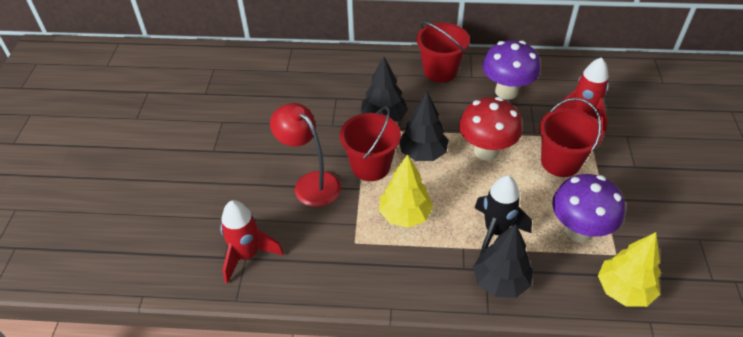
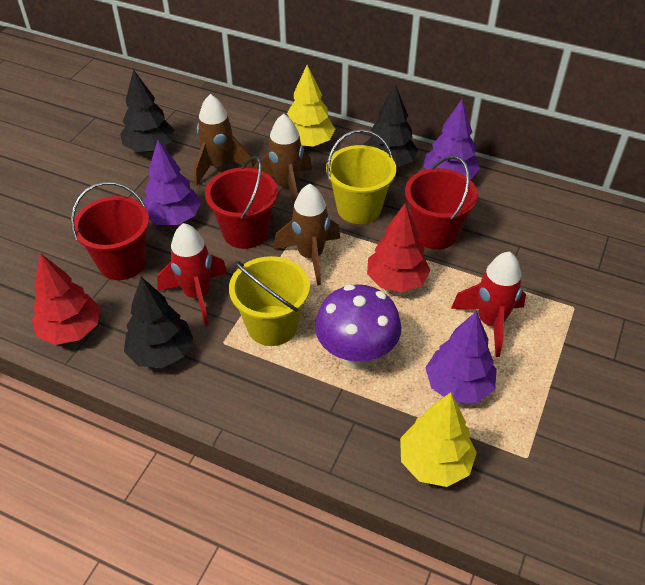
black rocket: 1 -> 0
brown rocket: 0 -> 3
purple mushroom: 2 -> 1
purple tree: 0 -> 3
red lamp: 1 -> 0
red mushroom: 1 -> 0
red tree: 0 -> 2
yellow bucket: 0 -> 2

